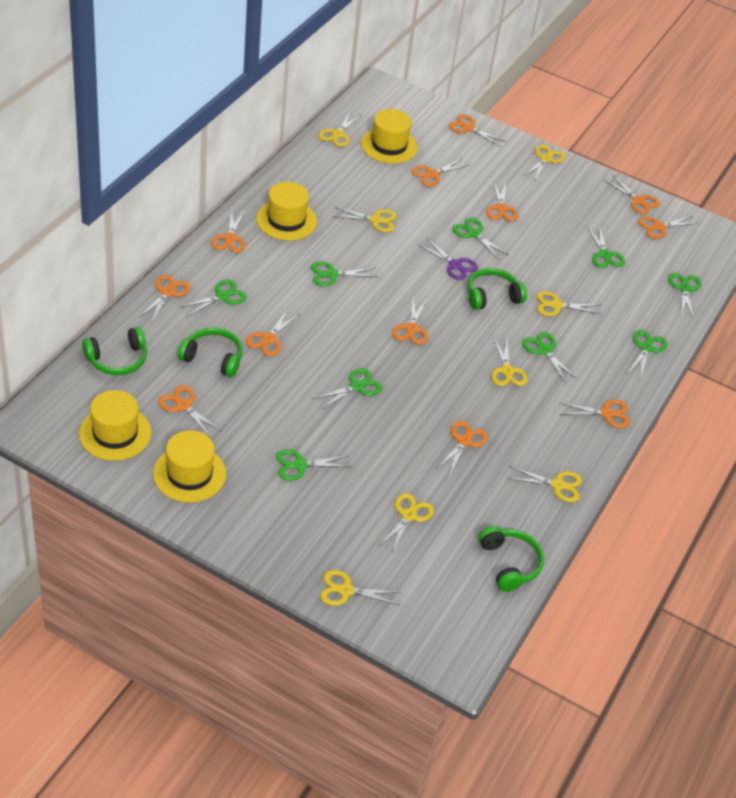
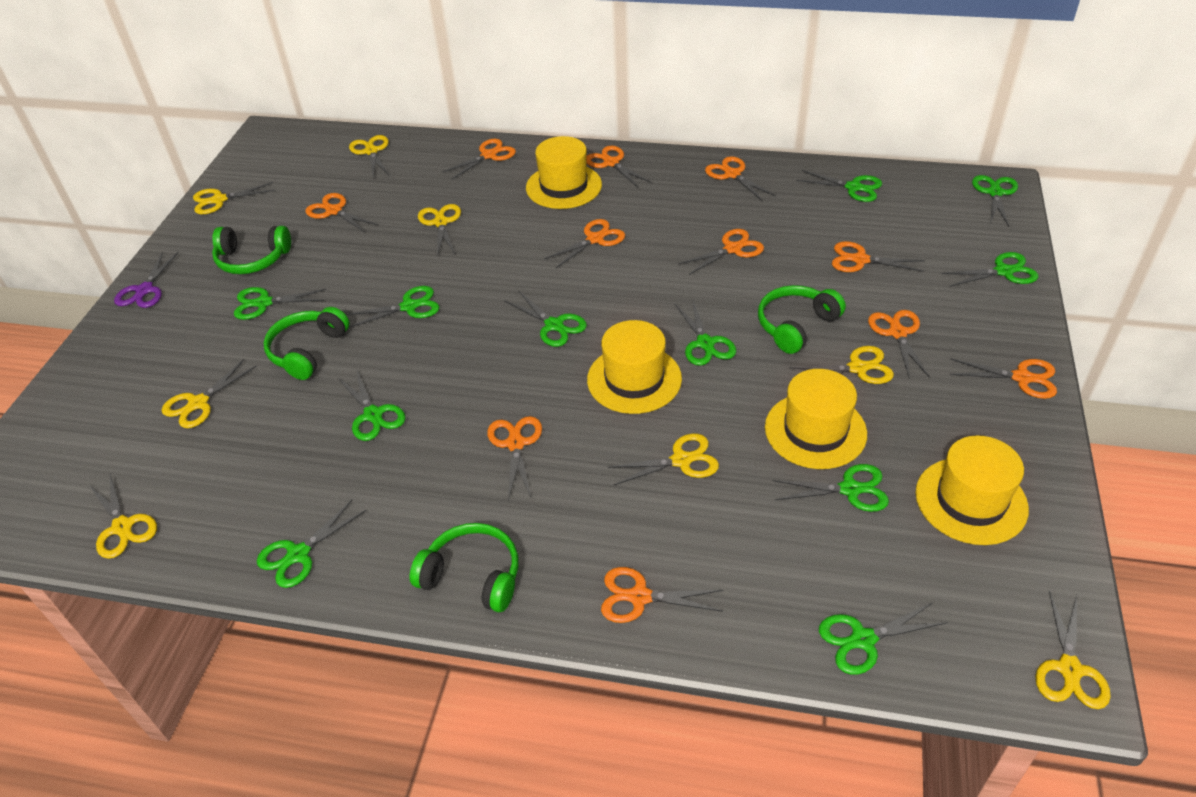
green scissors: 9 -> 11
orange scissors: 12 -> 11

